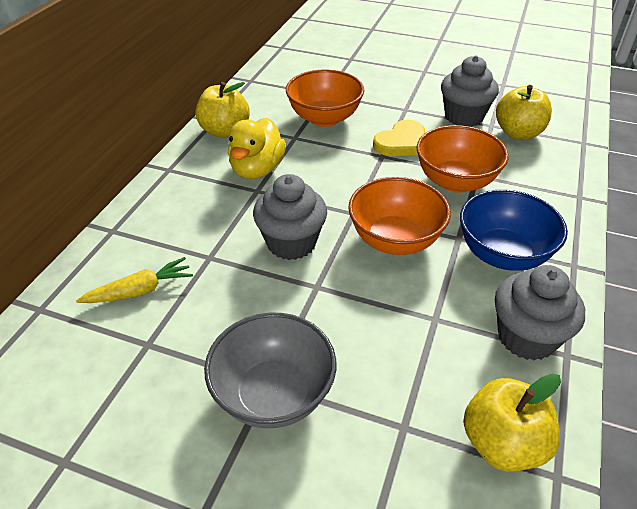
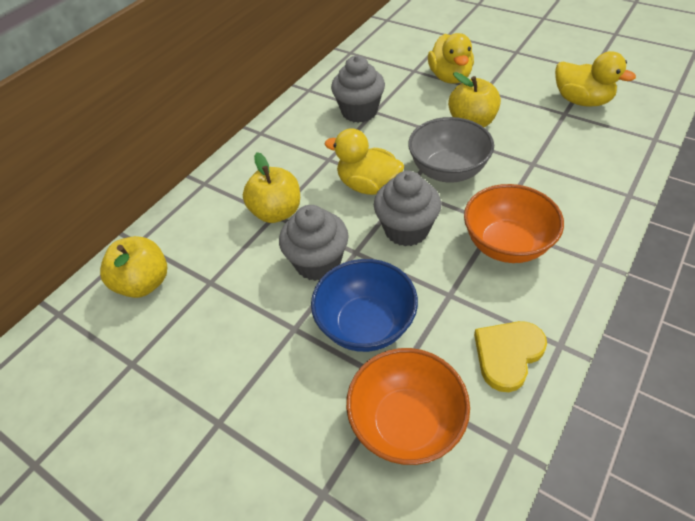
orange bowl: 3 -> 2
yellow carrot: 1 -> 0
yellow duck: 1 -> 3

